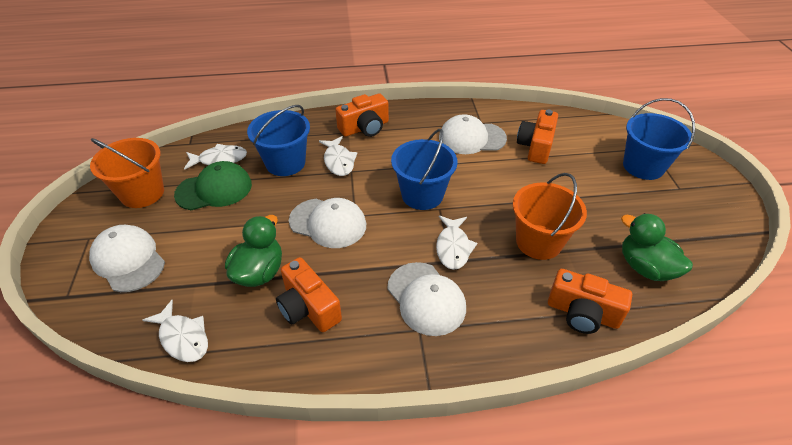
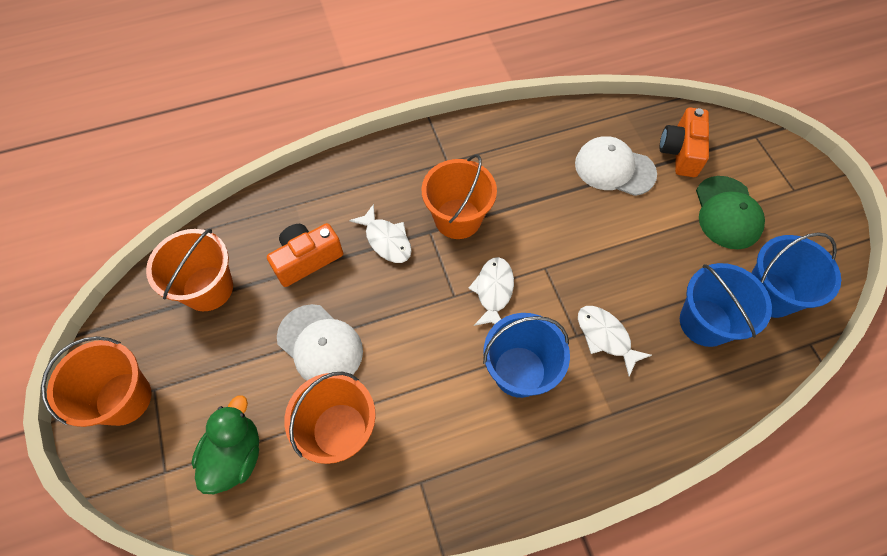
green duck: 2 -> 1
orange bucket: 2 -> 4
orange camera: 4 -> 2
white cap: 4 -> 2
white fish: 4 -> 3

